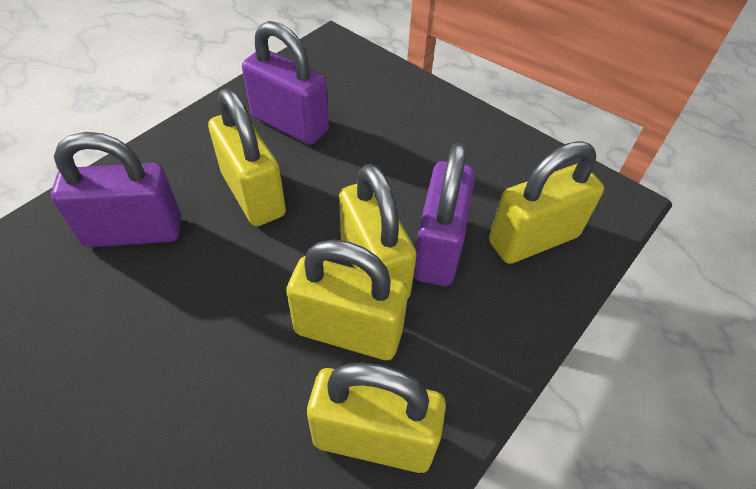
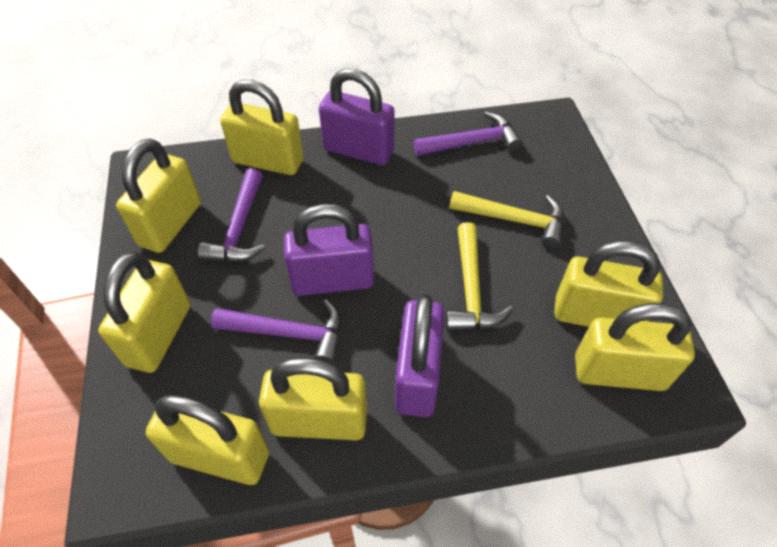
purple hammer: 0 -> 3
yellow hammer: 0 -> 2
yellow padlock: 5 -> 7

